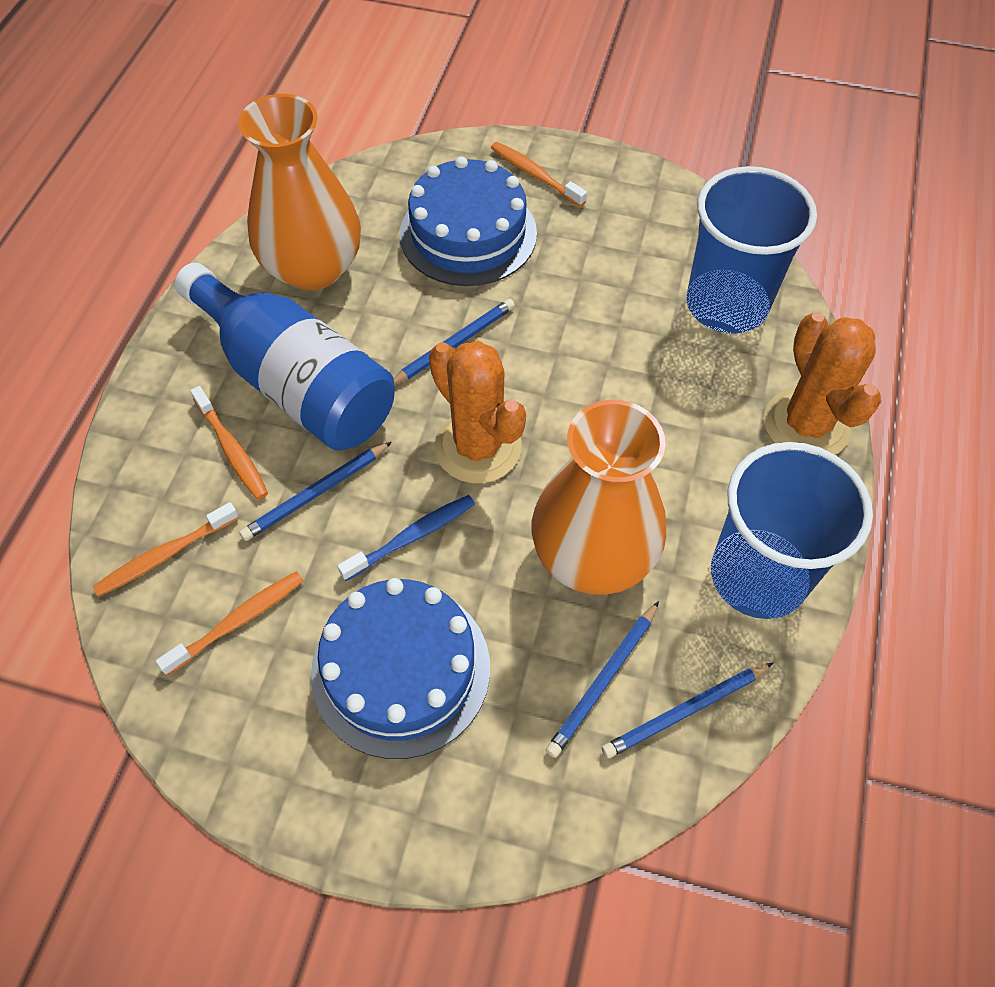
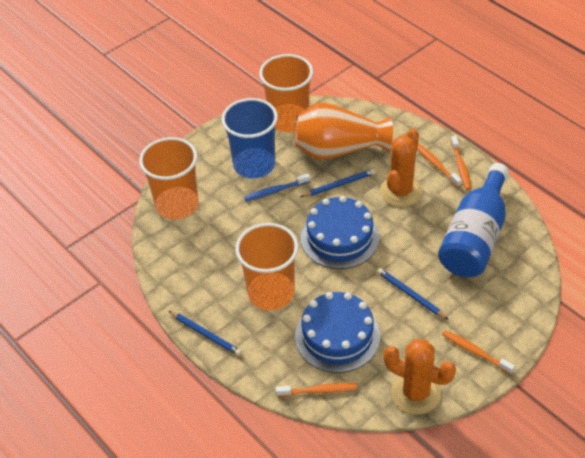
blue cup: 2 -> 1
blue pencil: 4 -> 3
orange cup: 0 -> 3
orange vase: 2 -> 1

